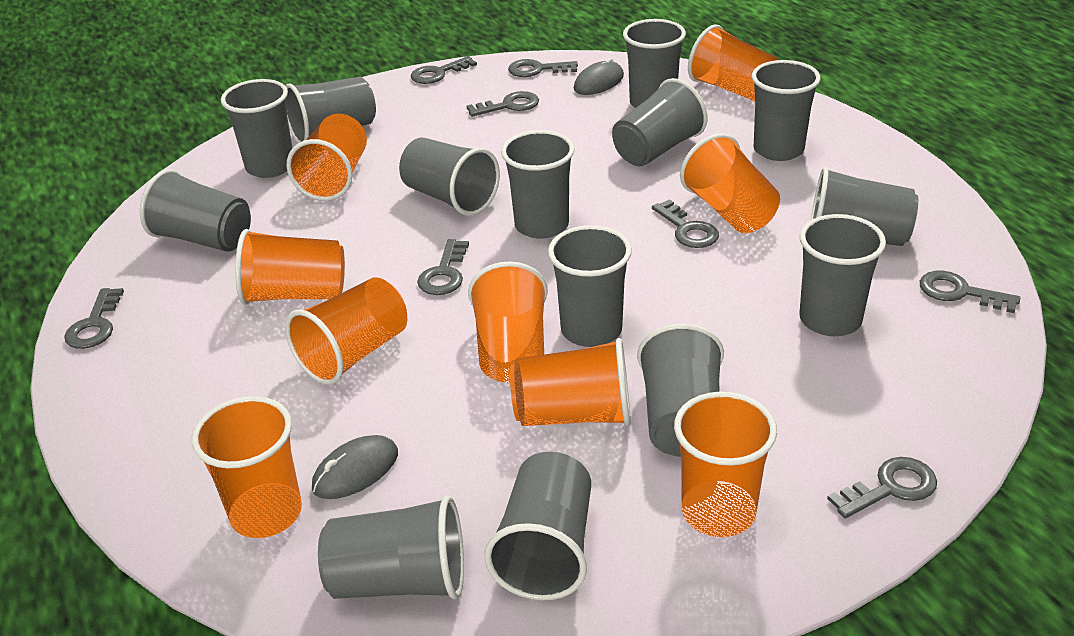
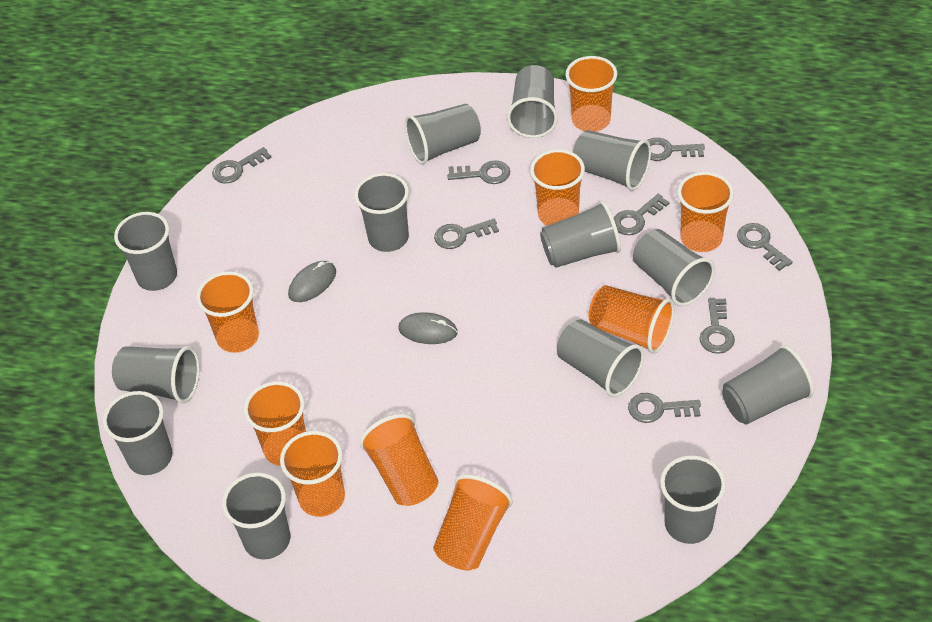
grey cup: 14 -> 13

